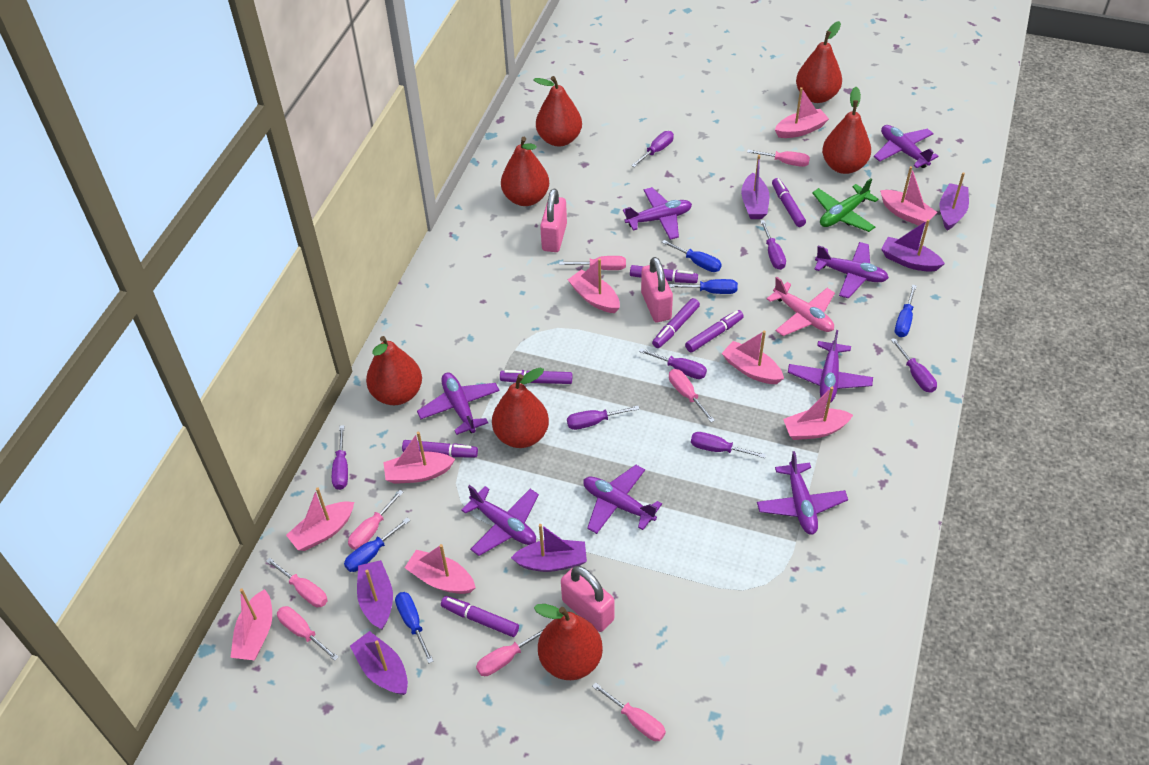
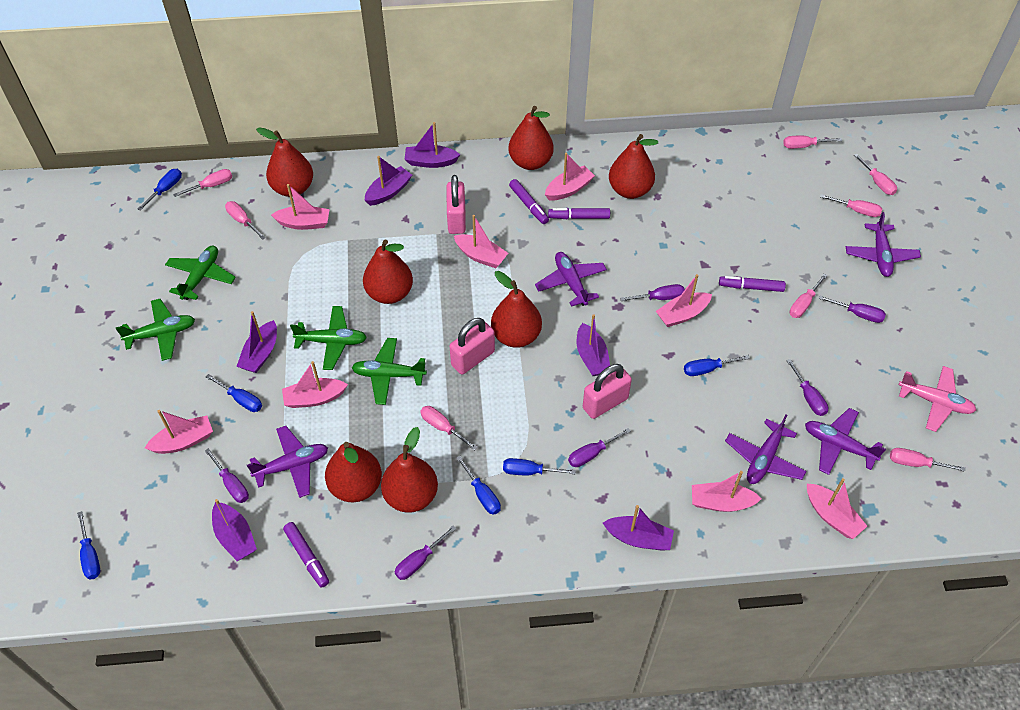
blue screwdriver: 5 -> 6
green plane: 1 -> 4
pink boat: 9 -> 8
purple marker: 7 -> 4
purple plane: 8 -> 5
purple screwdriver: 7 -> 6

